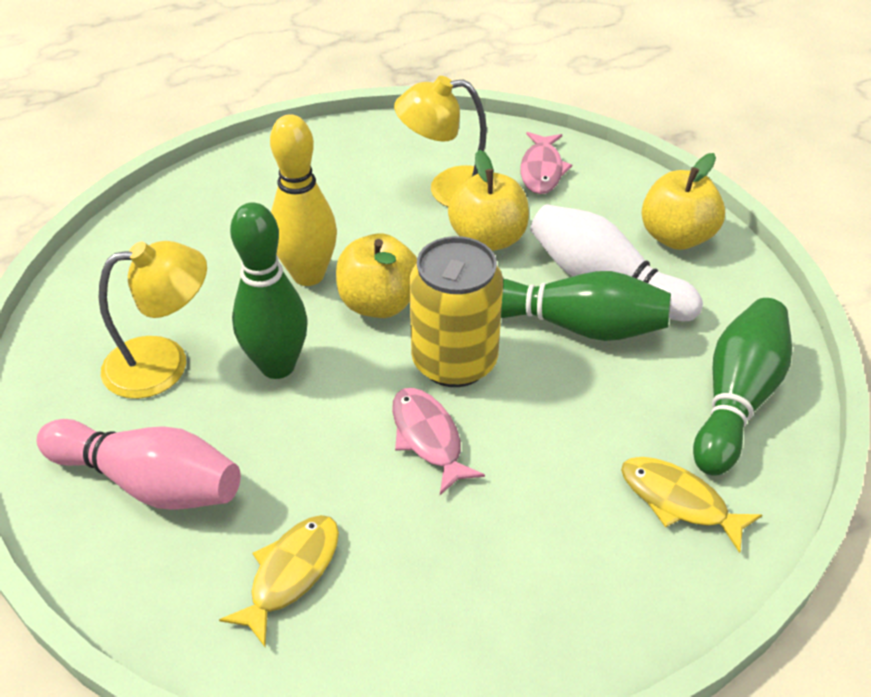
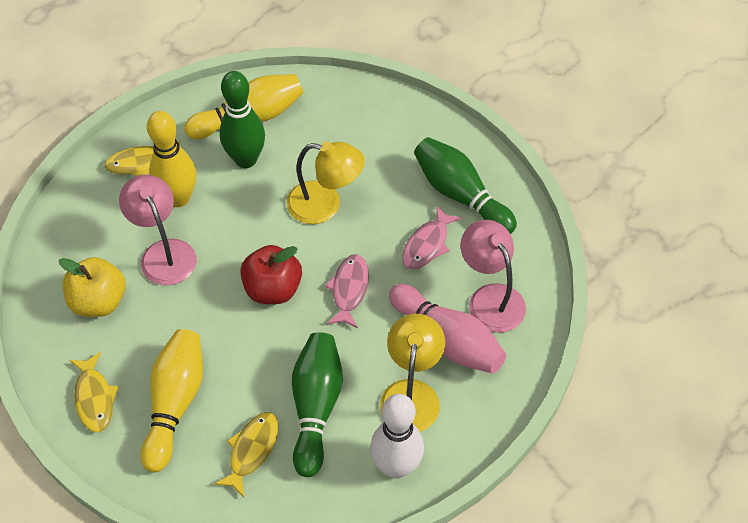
pink lamp: 0 -> 2
red apple: 0 -> 1
yellow apple: 3 -> 1
yellow bowling pin: 1 -> 3
yellow can: 1 -> 0
yellow fish: 2 -> 3

